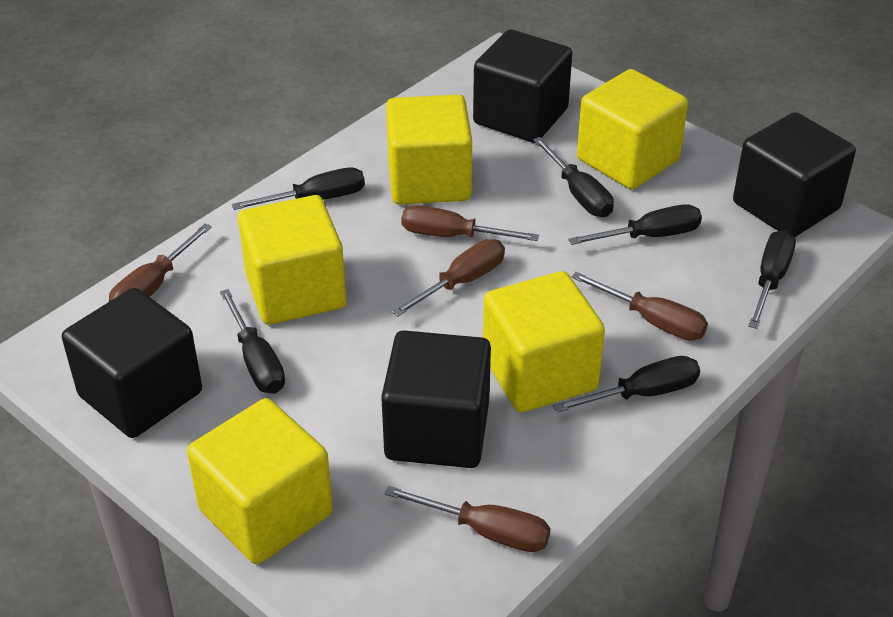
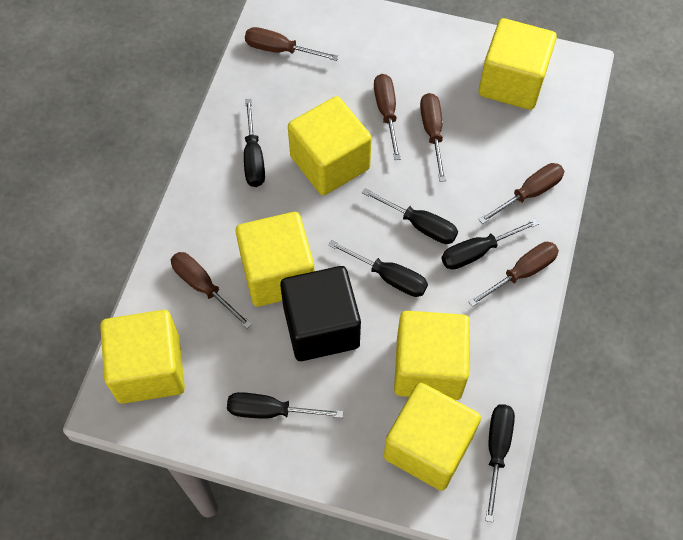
black cube: 4 -> 1
brown screwdriver: 5 -> 6
yellow cube: 5 -> 6

